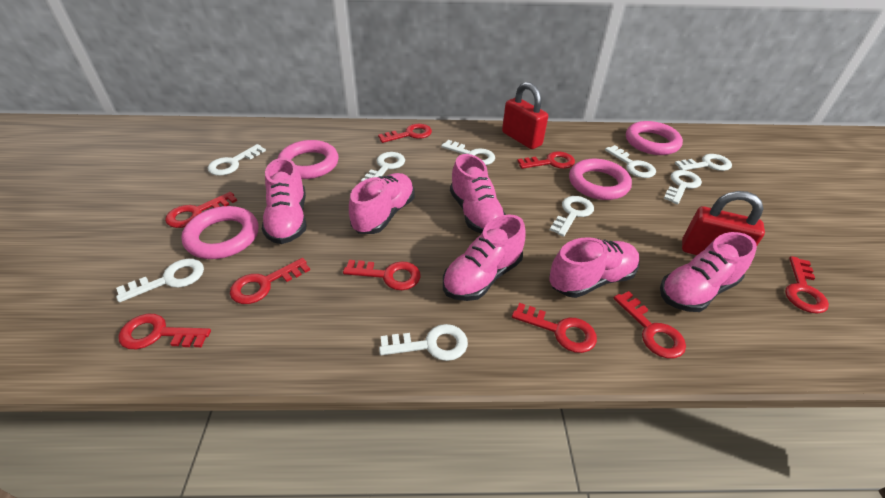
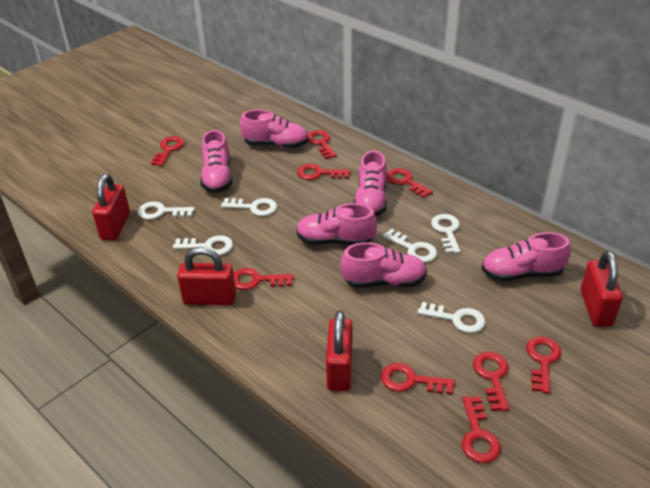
pink ring: 4 -> 0
red padlock: 2 -> 4
white key: 9 -> 6

